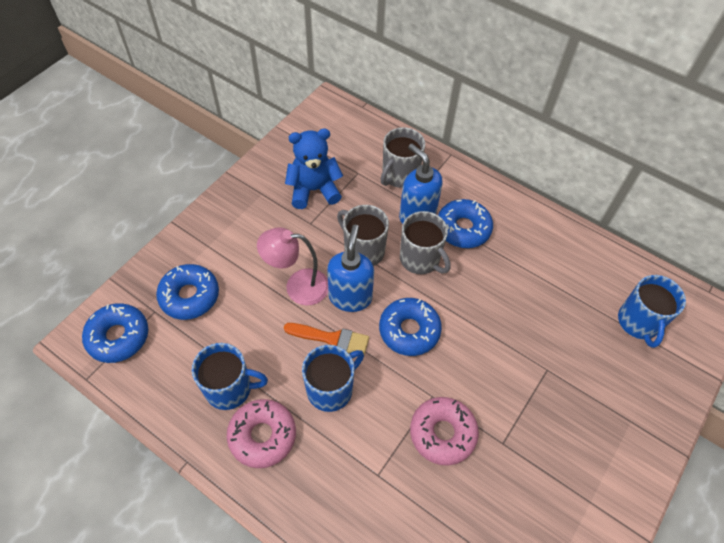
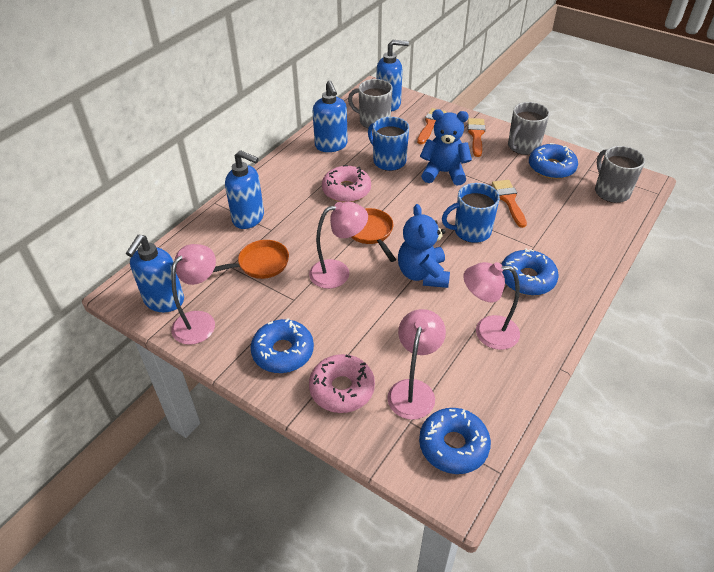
blue mug: 3 -> 2
blue soap dispenser: 2 -> 4
blue teddy bear: 1 -> 2
orange brush: 1 -> 3
orange pan: 0 -> 2
pink lamp: 1 -> 4

